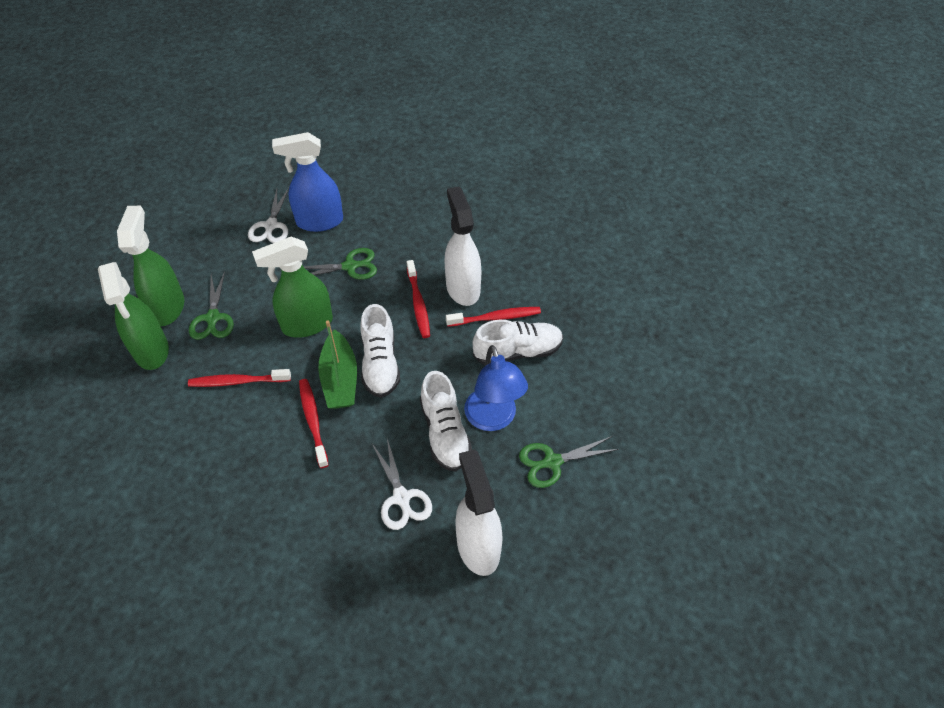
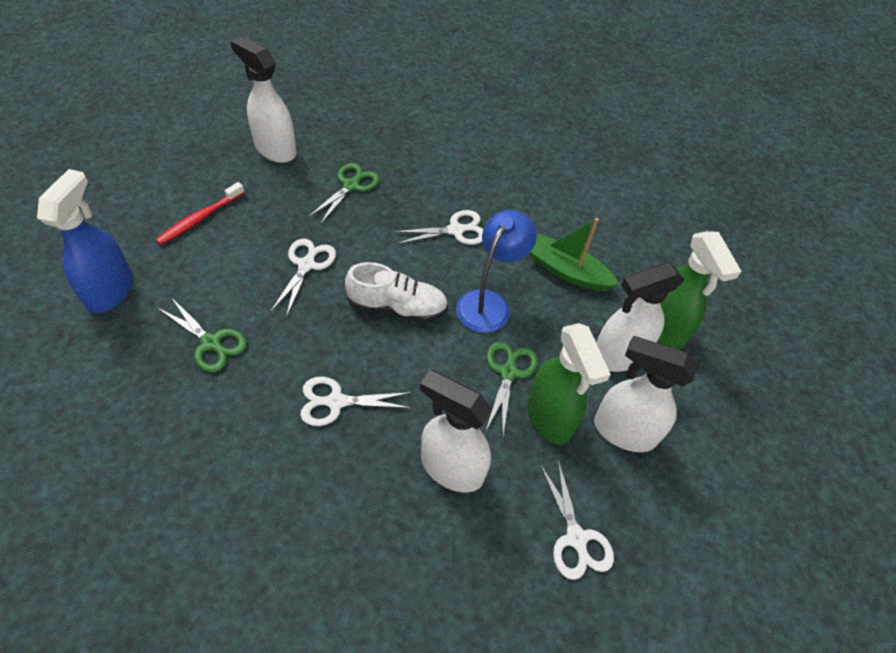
green spray bottle: 3 -> 2
red toothbrush: 4 -> 1
white scissors: 2 -> 4
white shoe: 3 -> 1
white spray bottle: 2 -> 4

